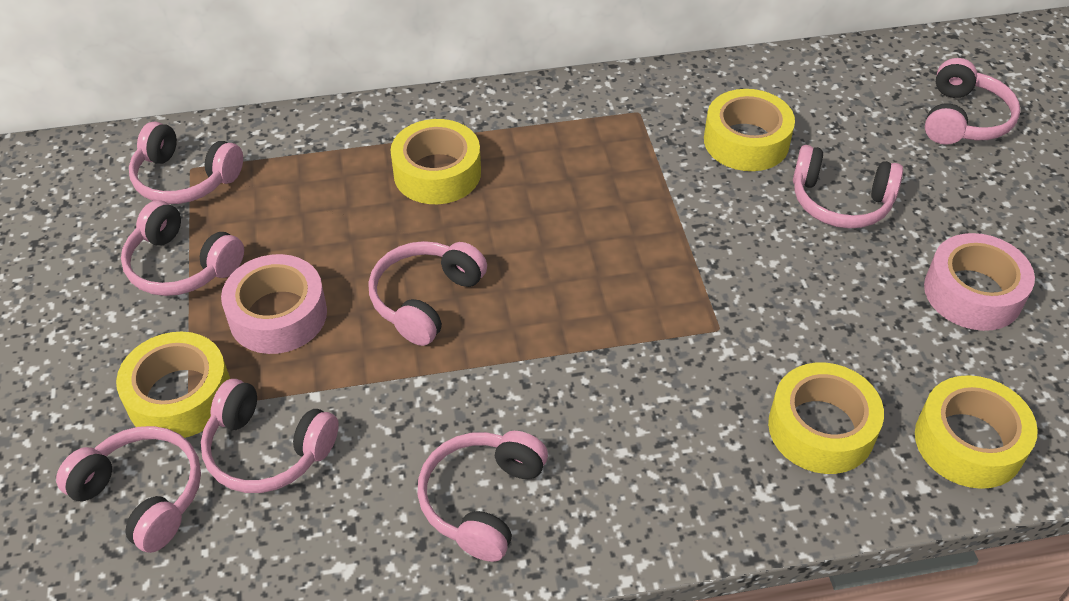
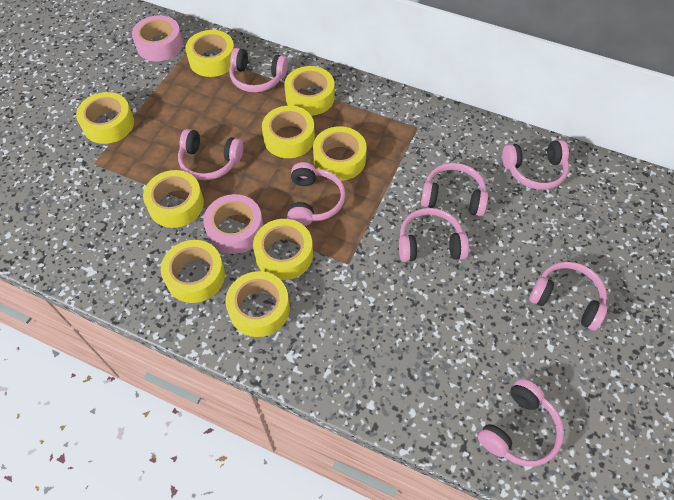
yellow tape: 5 -> 9

